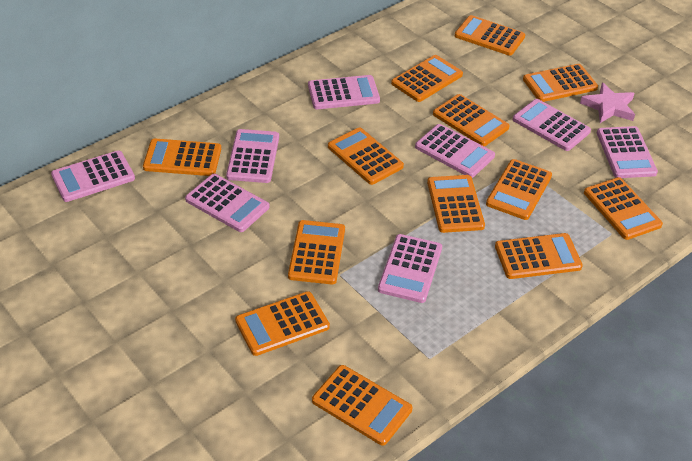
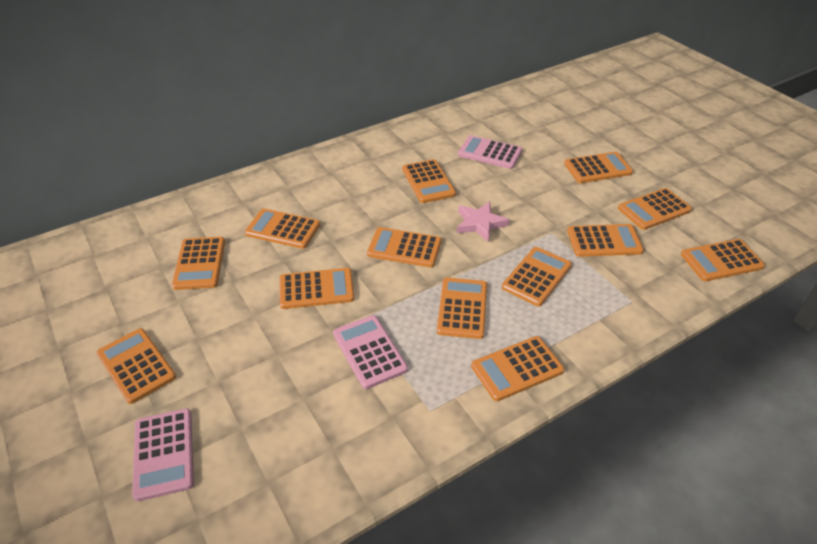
pink calculator: 8 -> 3

